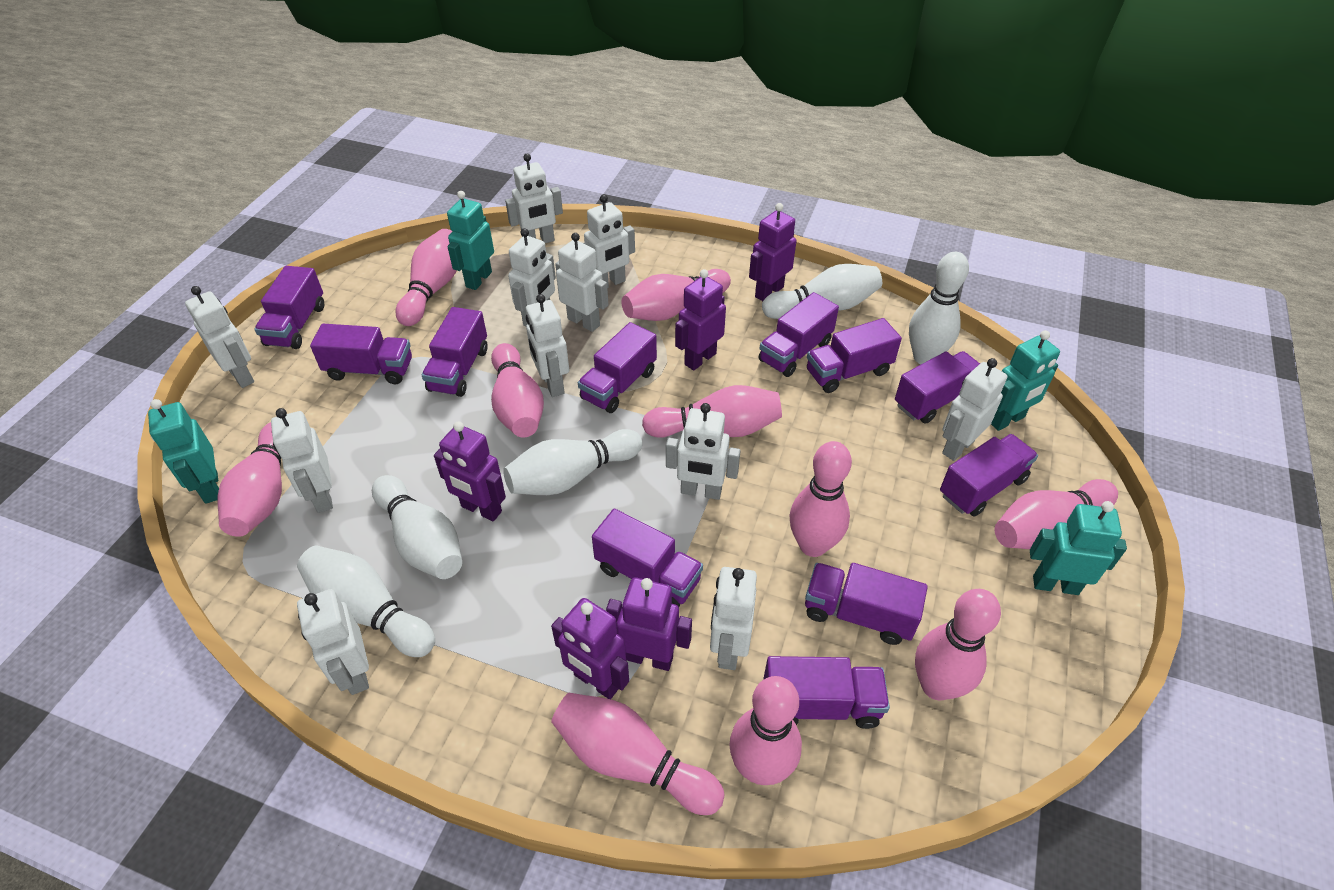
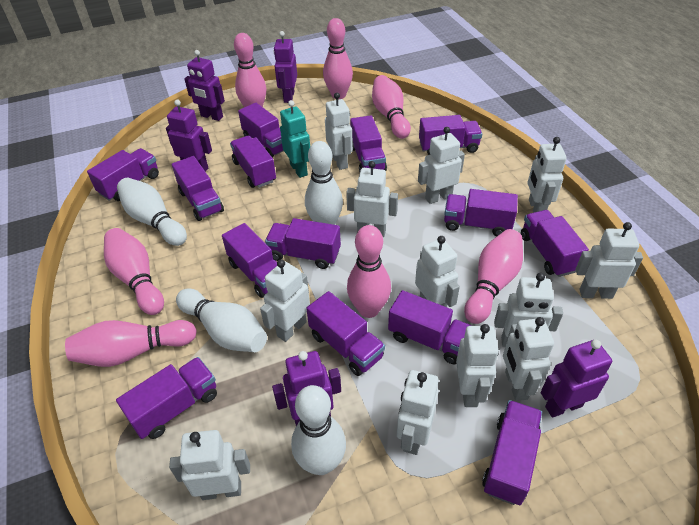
pink bowling pin: 10 -> 7
purple truck: 11 -> 14
turquoise robot: 4 -> 1
white bowling pin: 5 -> 4
white robot: 11 -> 12

